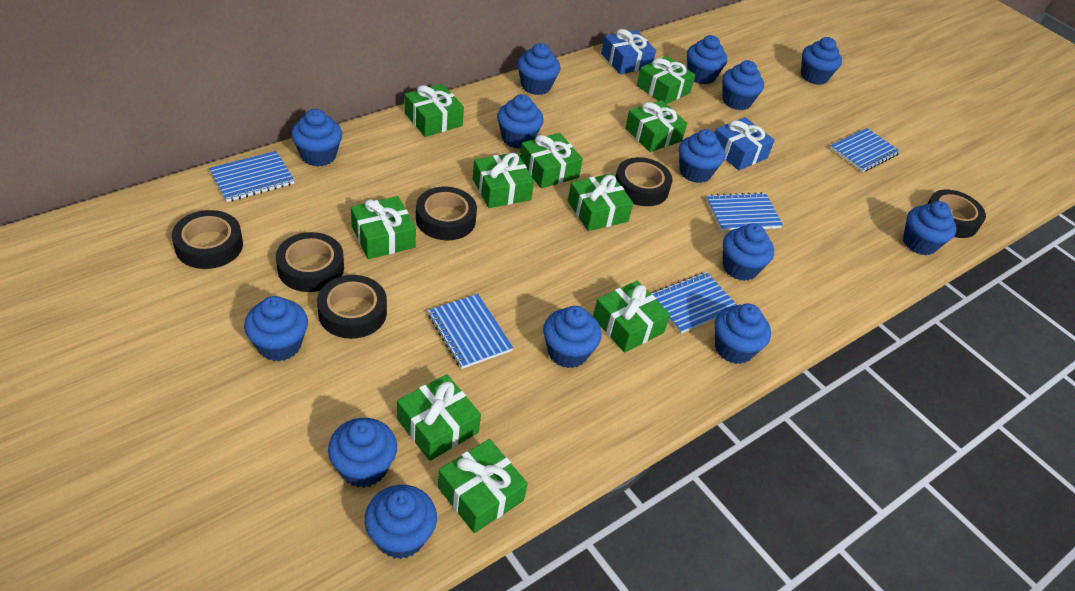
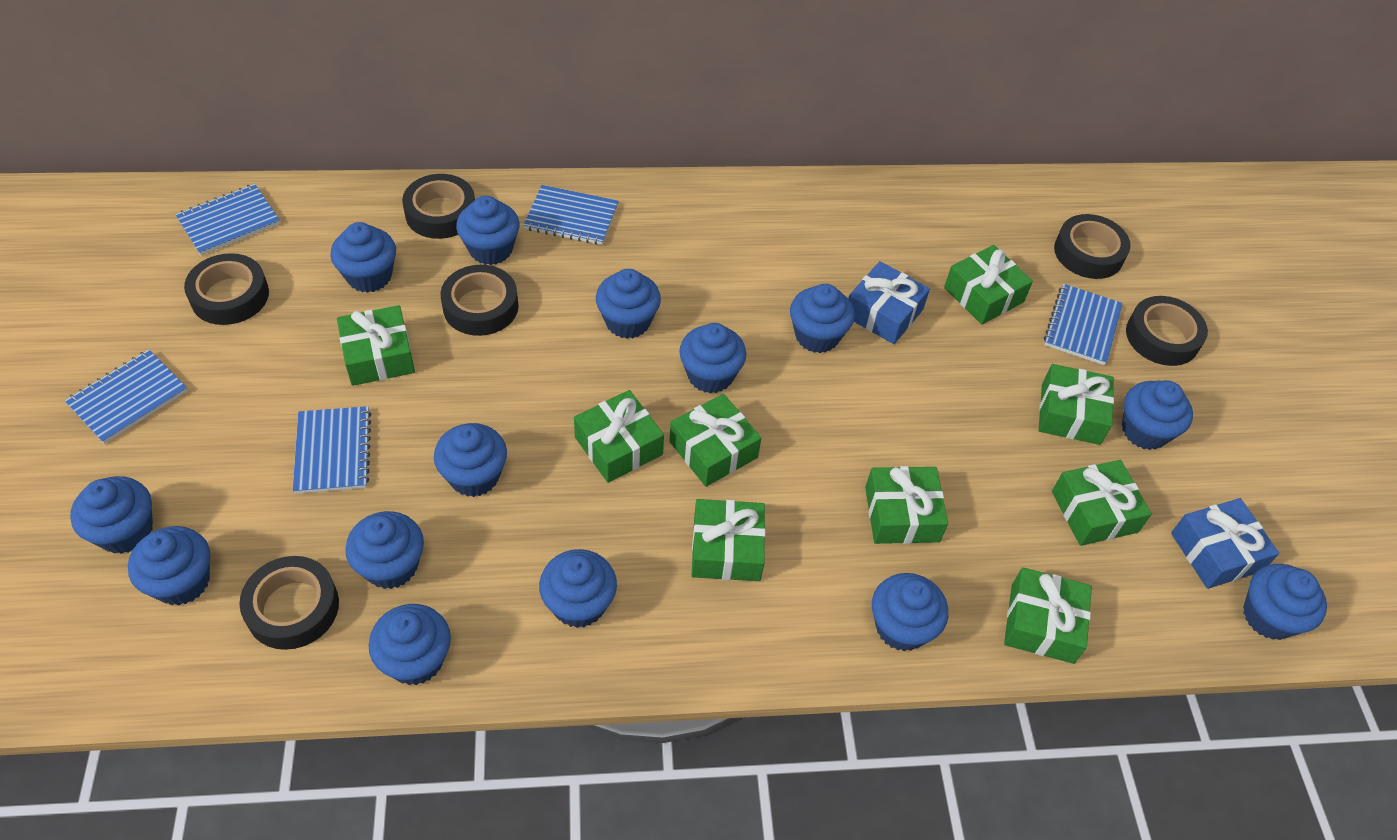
green gift: 10 -> 9

